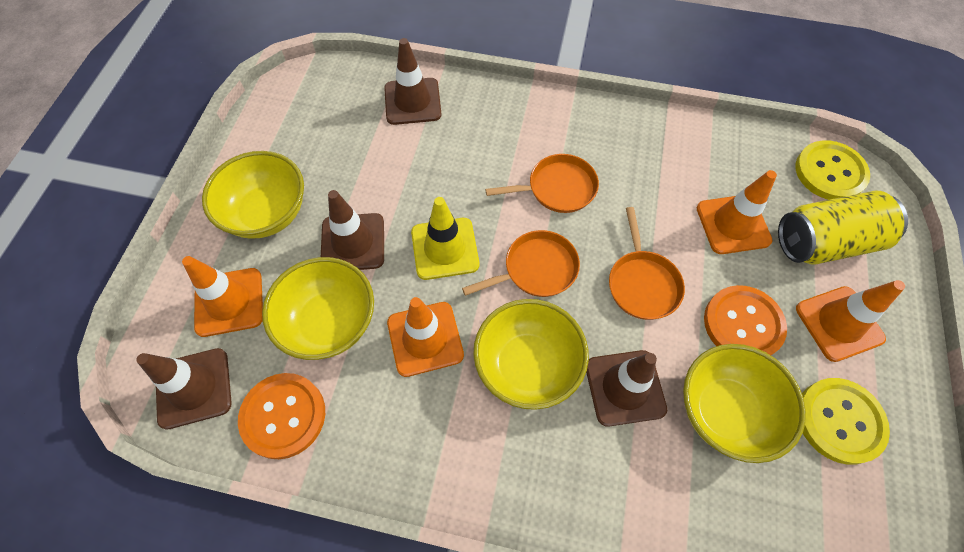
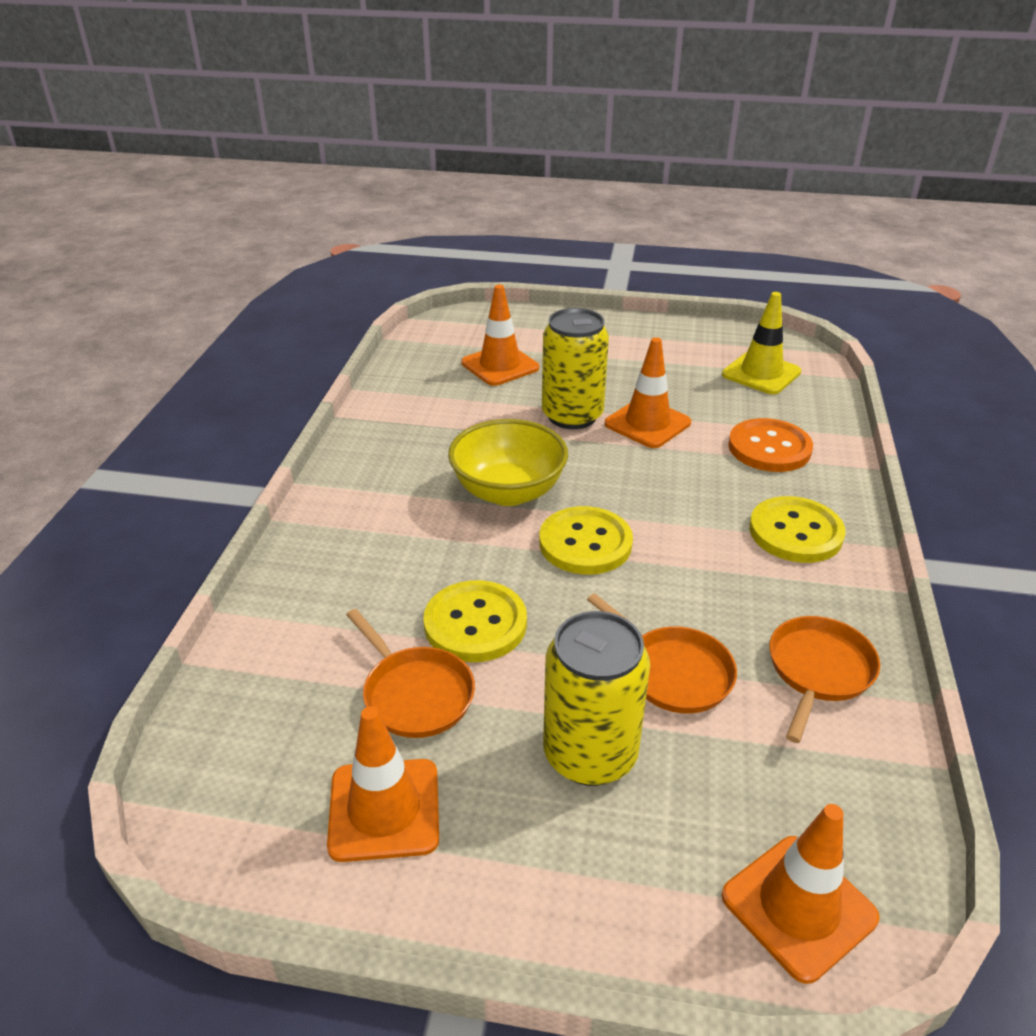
brown traffic cone: 4 -> 0
orange button: 2 -> 1
yellow bowl: 4 -> 1
yellow button: 2 -> 3
yellow can: 1 -> 2

